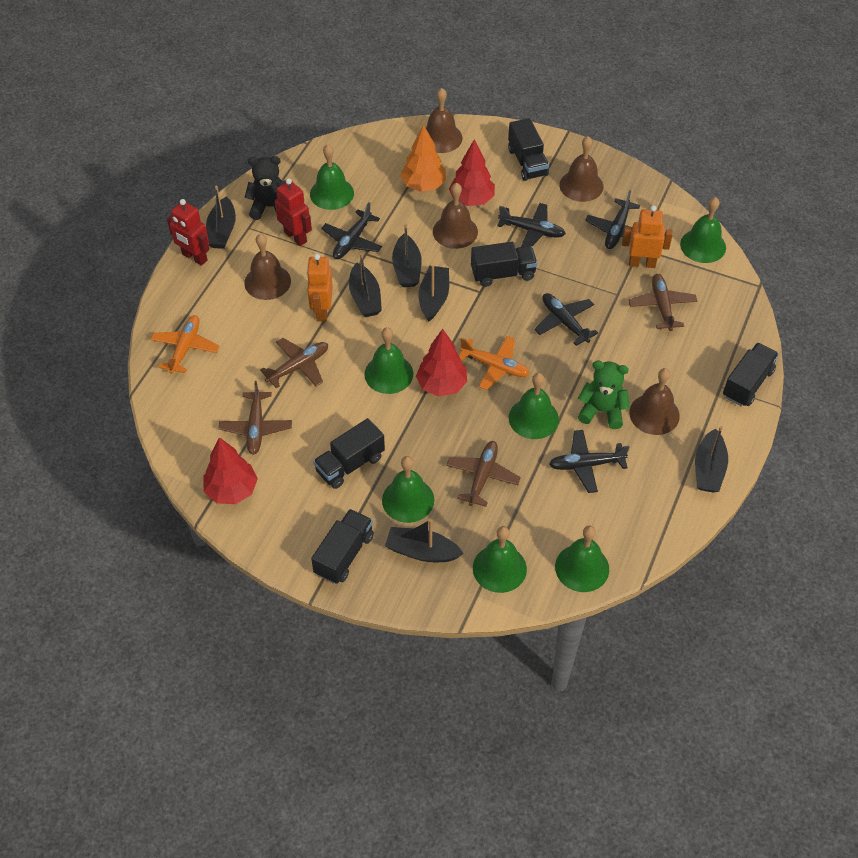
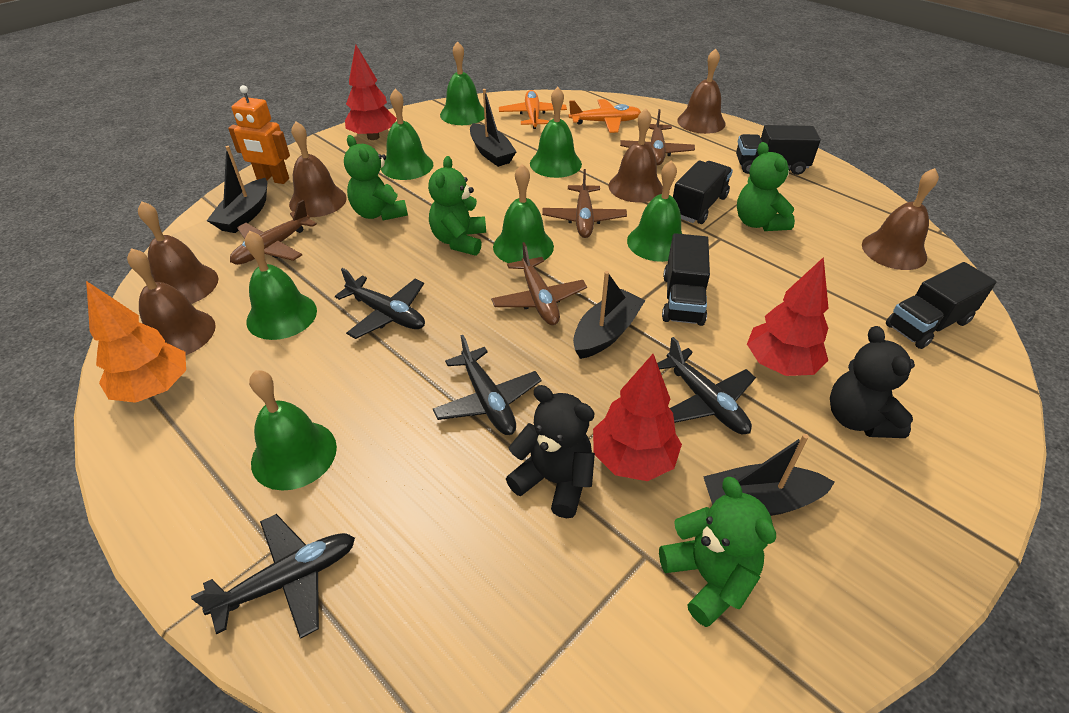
black boat: 6 -> 4
black plane: 5 -> 4
black teddy bear: 1 -> 2
black truck: 5 -> 4
brown bell: 5 -> 6
green teddy bear: 1 -> 4
orange robot: 2 -> 1
red robot: 2 -> 0

